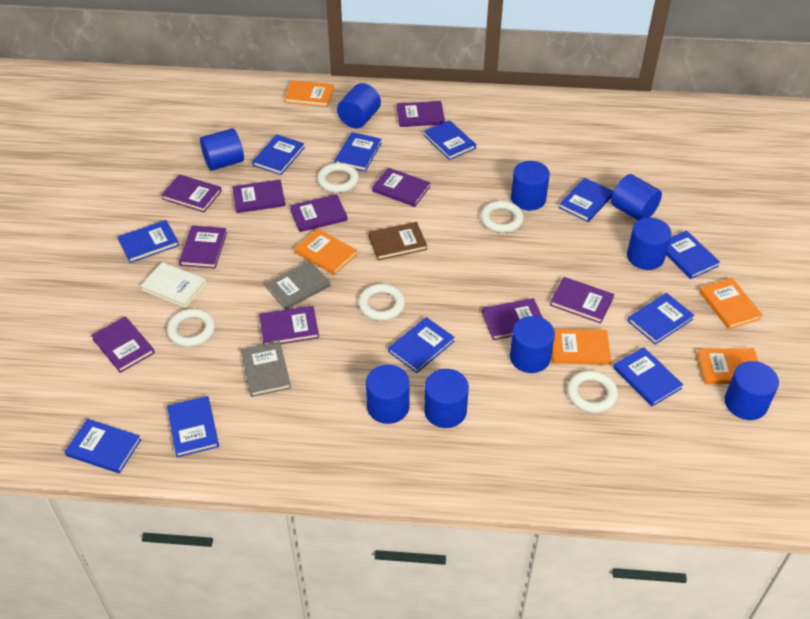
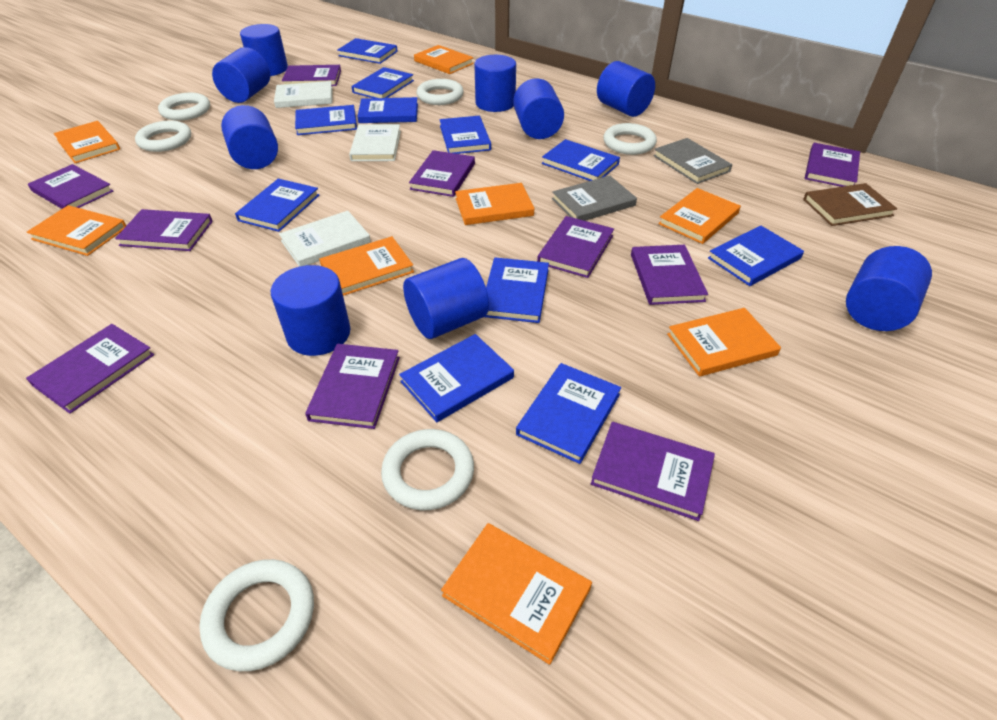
orange book: 5 -> 8
white book: 1 -> 3
white ring: 5 -> 6

